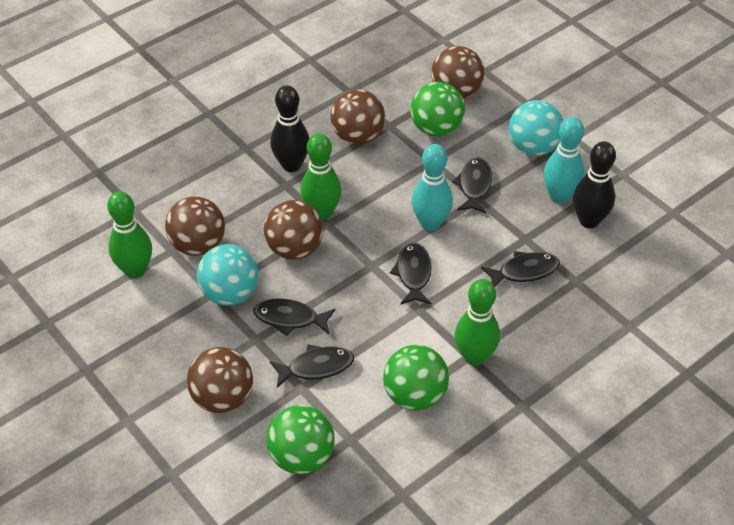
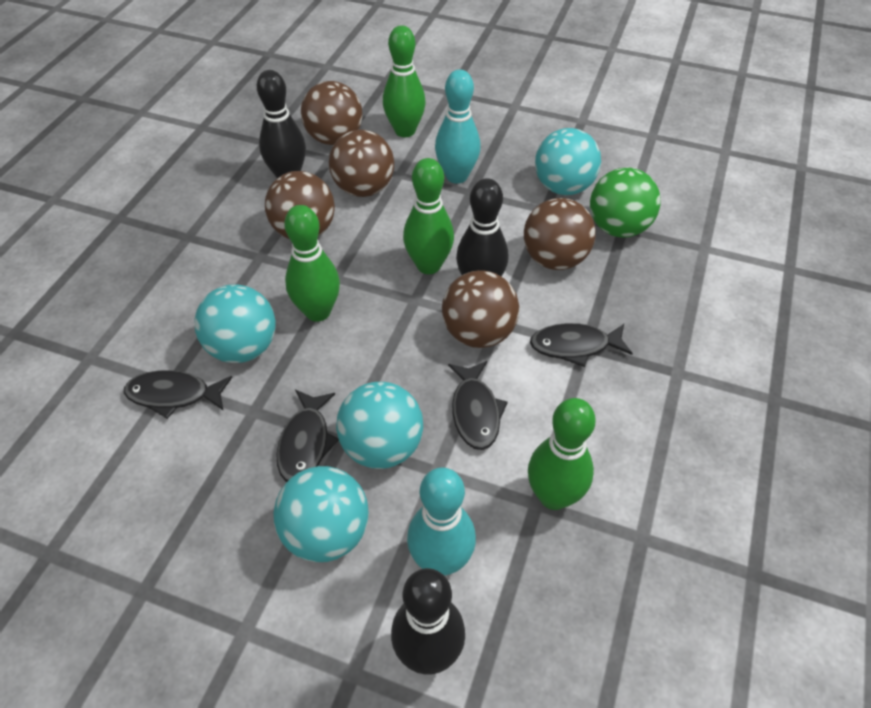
black bowling pin: 2 -> 3
black fish: 5 -> 4
green ball: 3 -> 1
green bowling pin: 3 -> 4
turquoise ball: 2 -> 4

